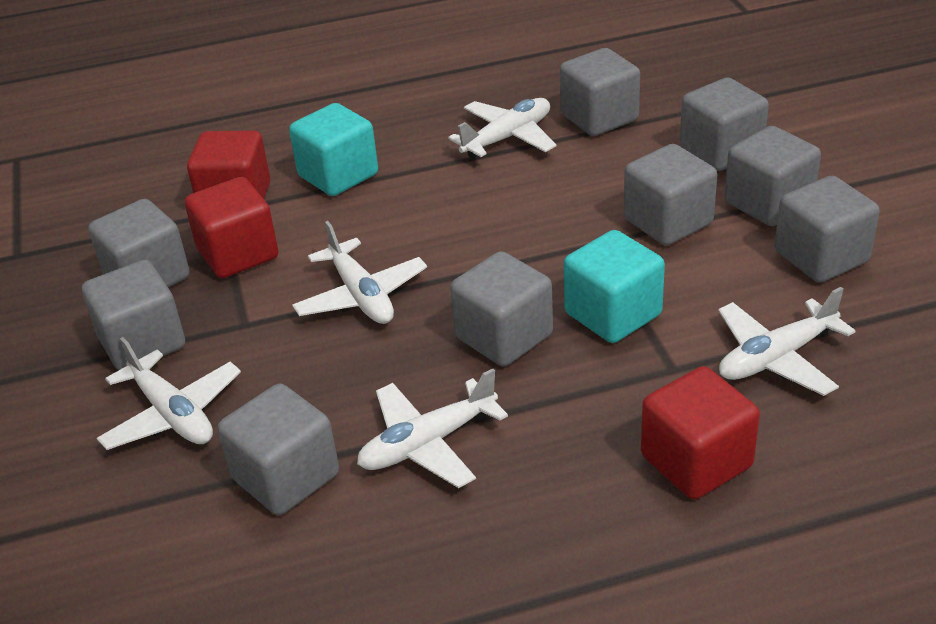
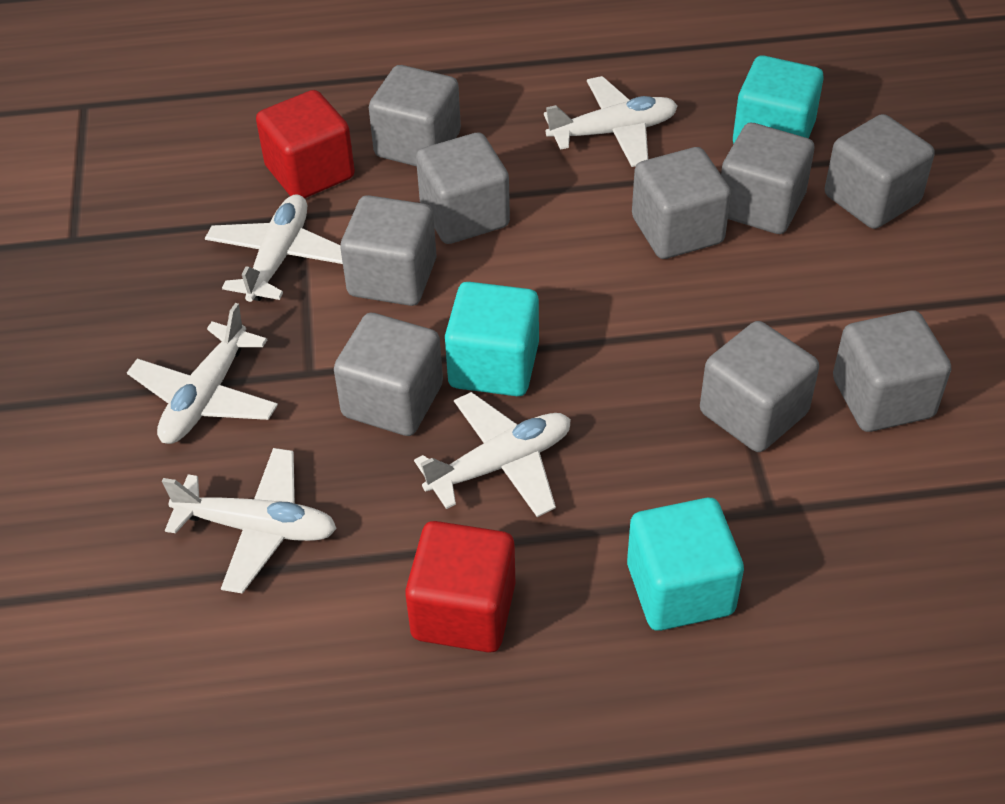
red cube: 3 -> 2
turquoise cube: 2 -> 3

